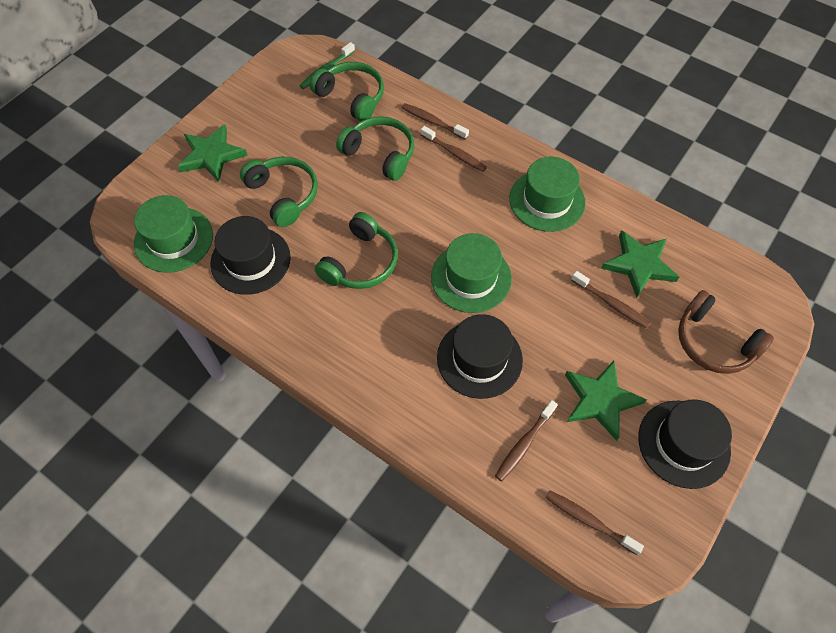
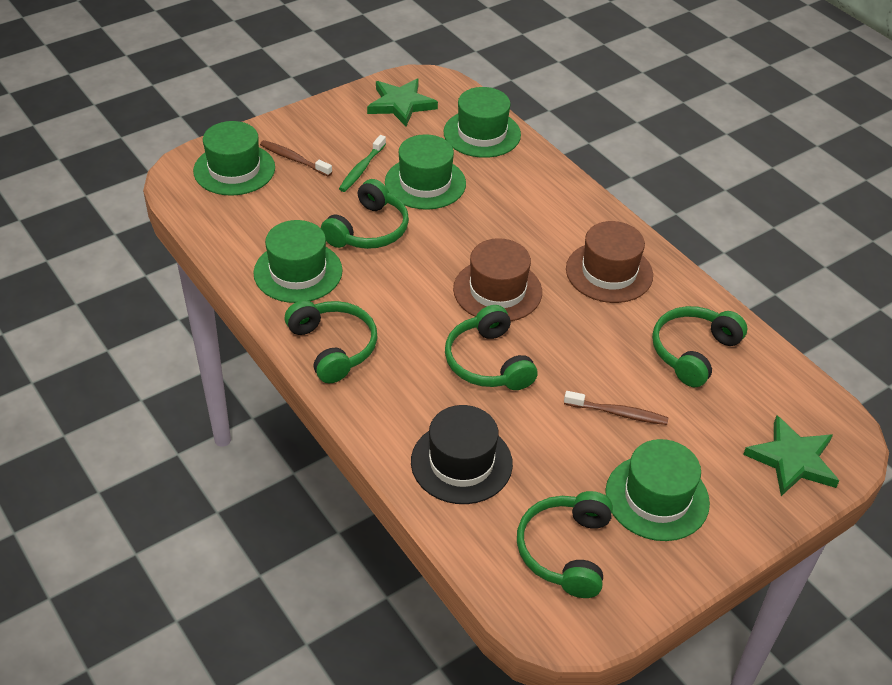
black hat: 3 -> 1
brown hat: 0 -> 2
brown headphones: 1 -> 0
brown toothbrush: 5 -> 2
green hat: 3 -> 5
green headphones: 4 -> 5
green star: 3 -> 2

